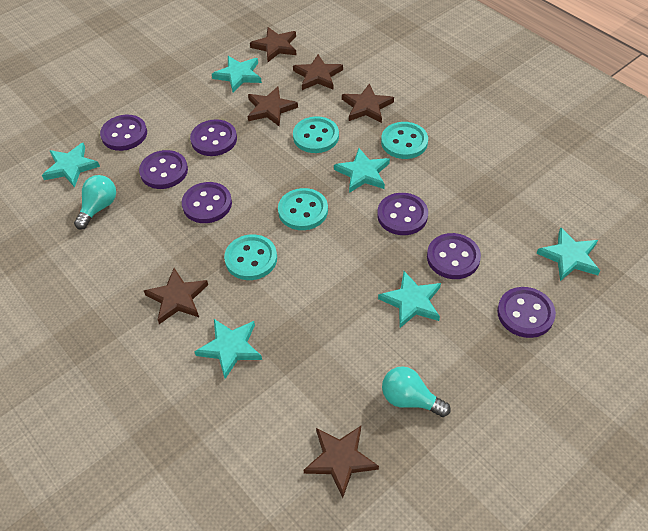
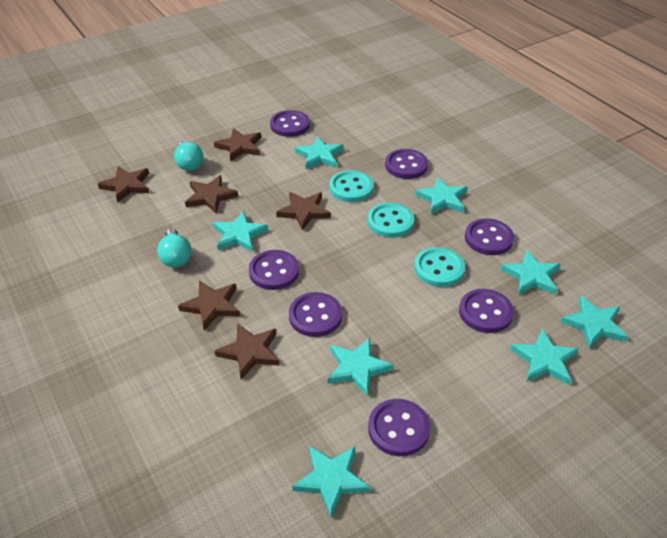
turquoise button: 4 -> 3
turquoise star: 6 -> 8

